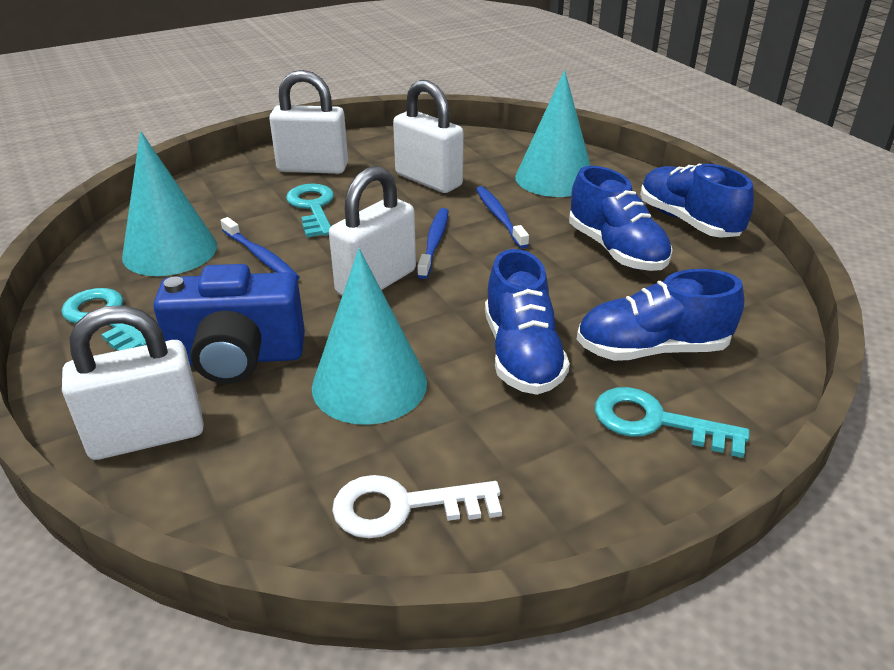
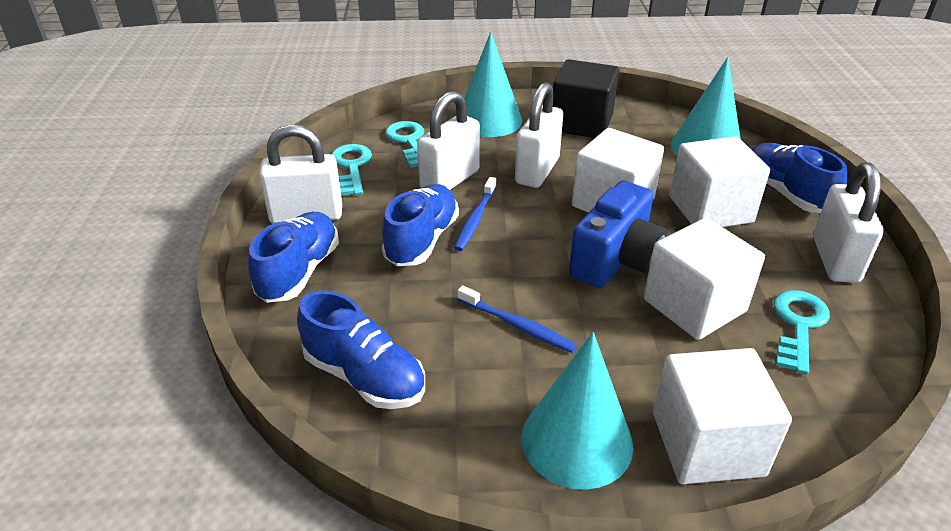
black cube: 0 -> 1
blue toothbrush: 3 -> 2
white cube: 0 -> 4
white key: 1 -> 0

